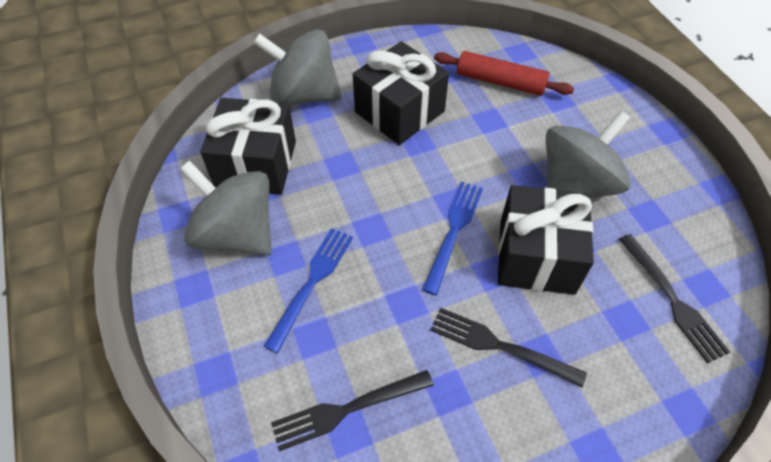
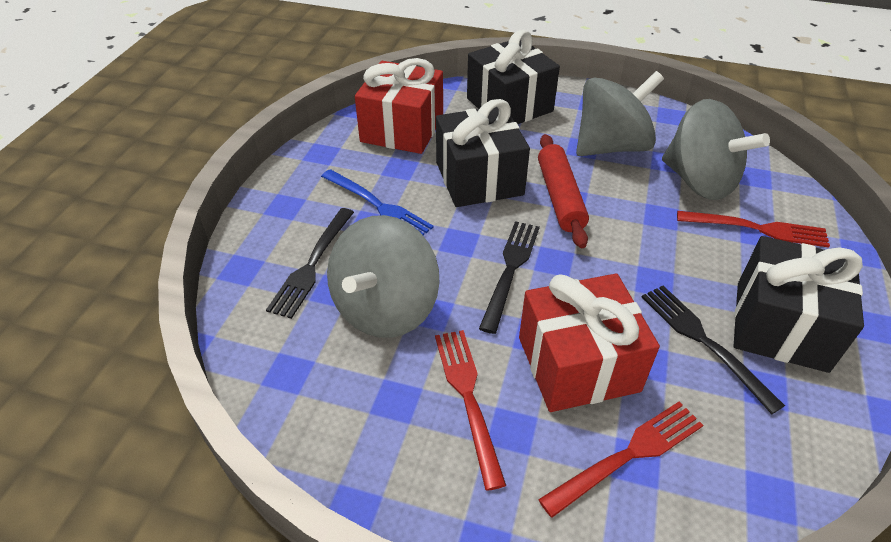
blue fork: 2 -> 1
red fork: 0 -> 3
red gift: 0 -> 2

